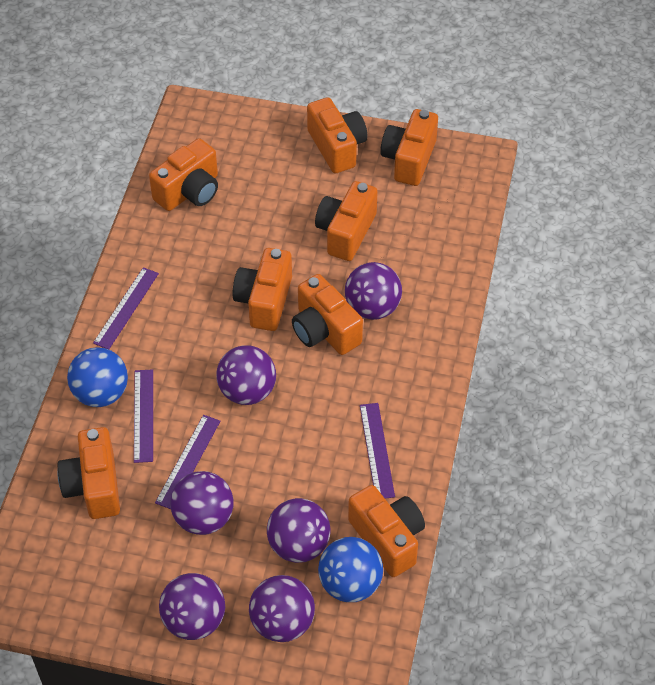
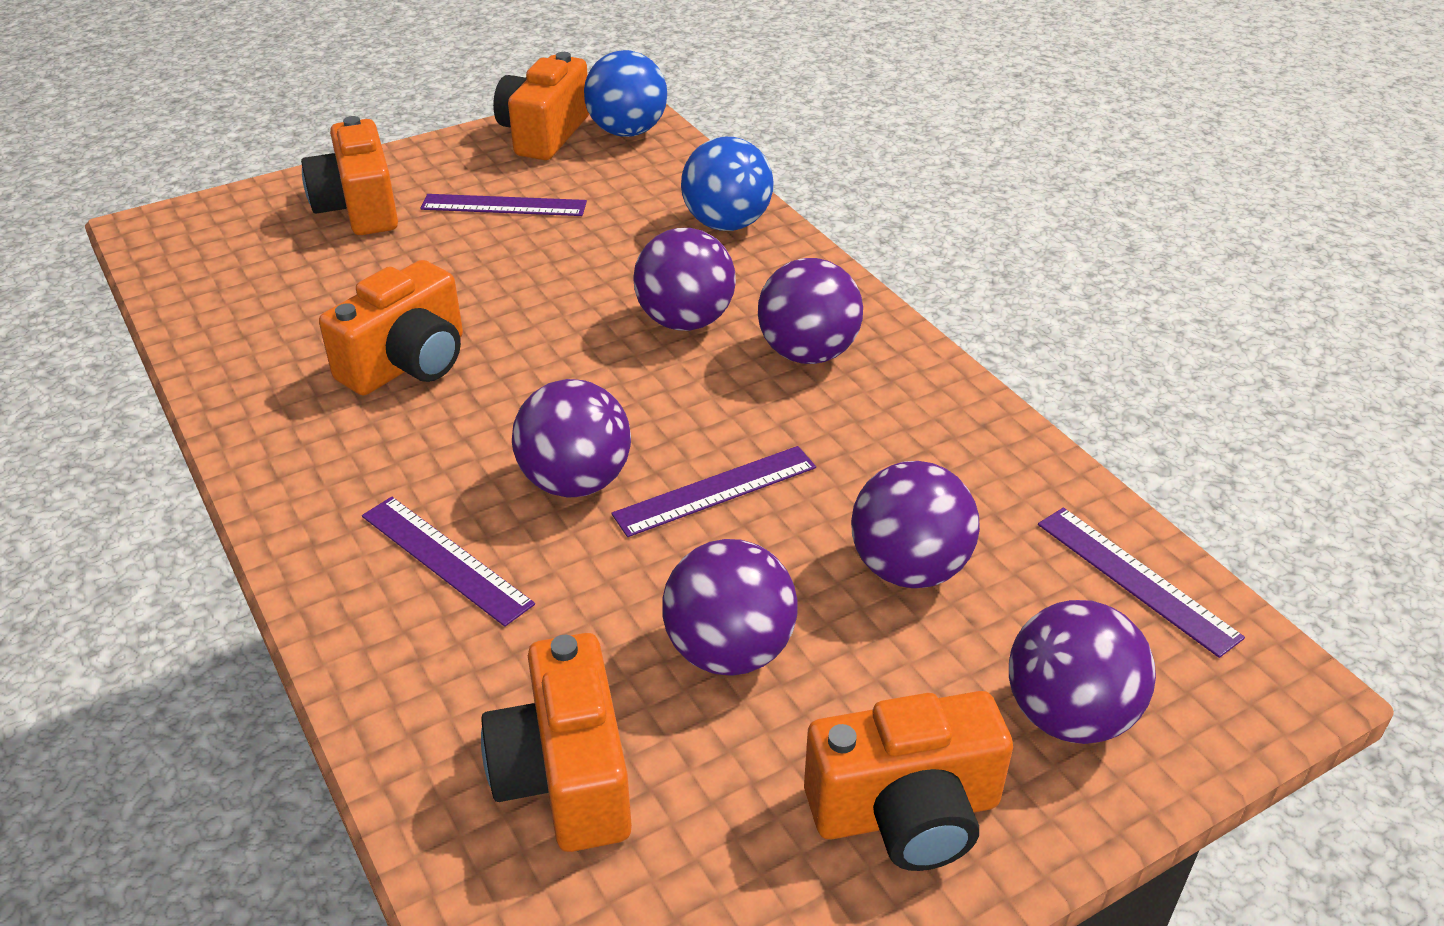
orange camera: 8 -> 5

